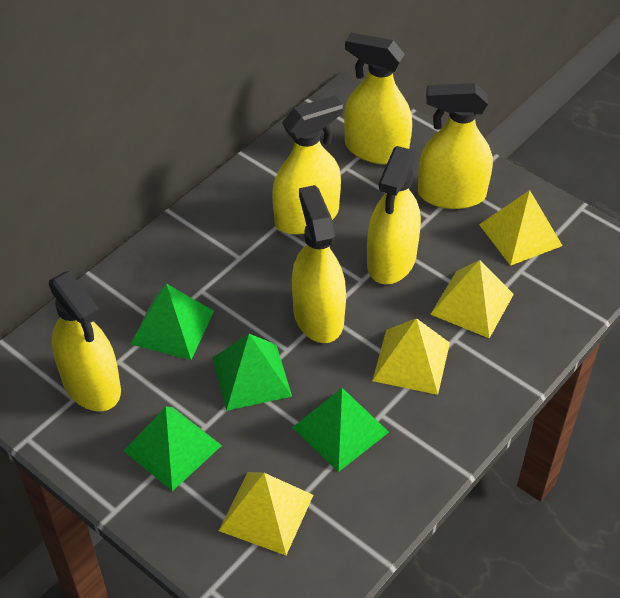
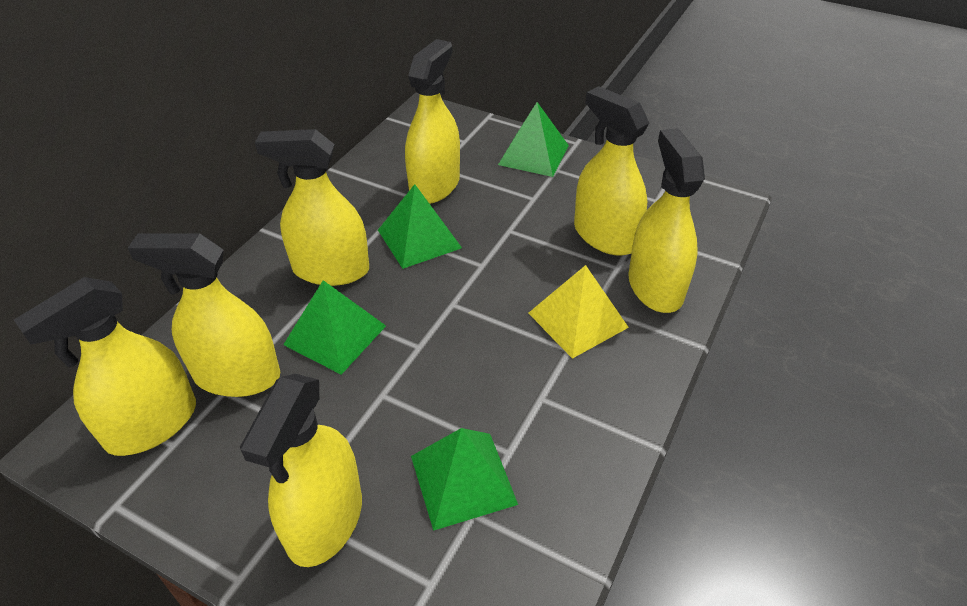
yellow pyramid: 4 -> 1
yellow spray bottle: 6 -> 7

